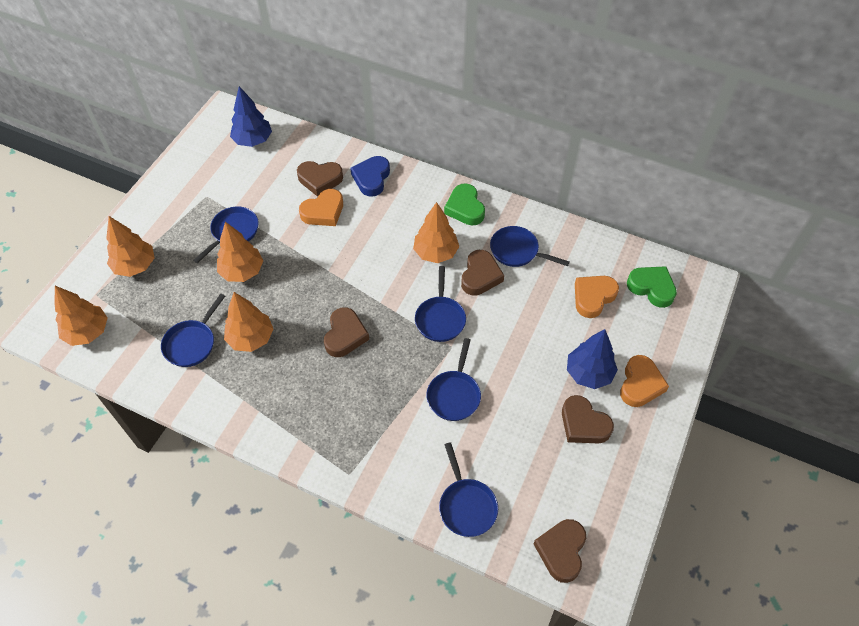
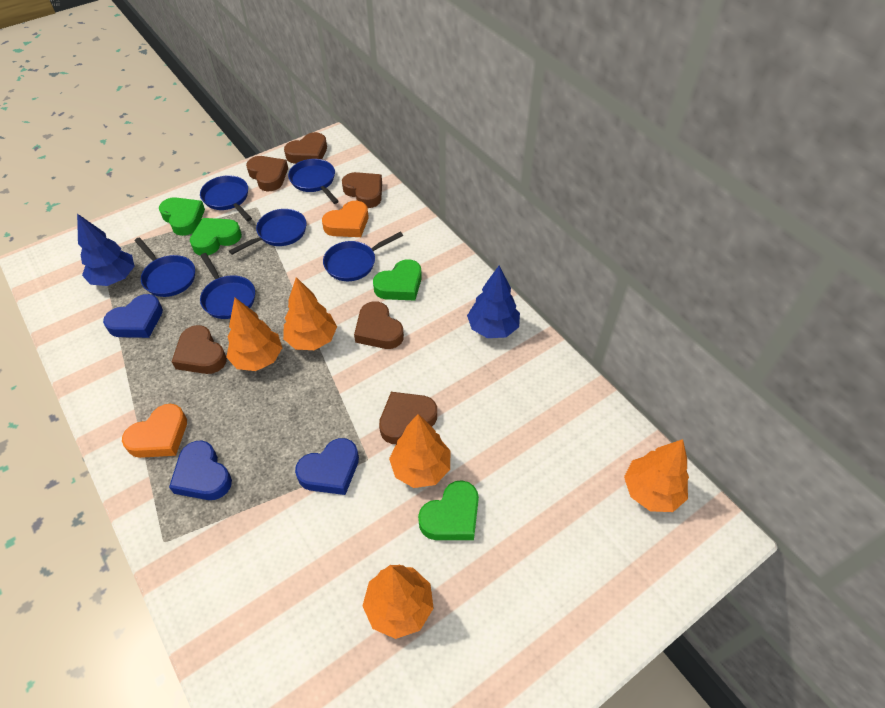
blue heart: 1 -> 3
brown heart: 5 -> 6
green heart: 2 -> 4
orange heart: 3 -> 2

